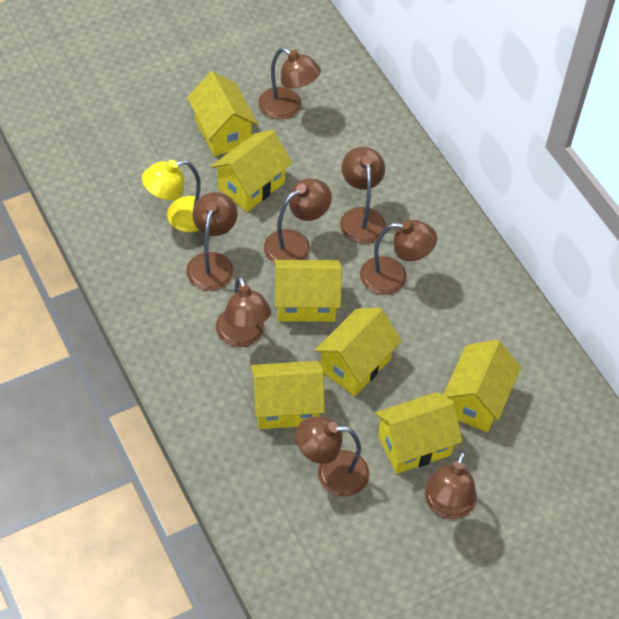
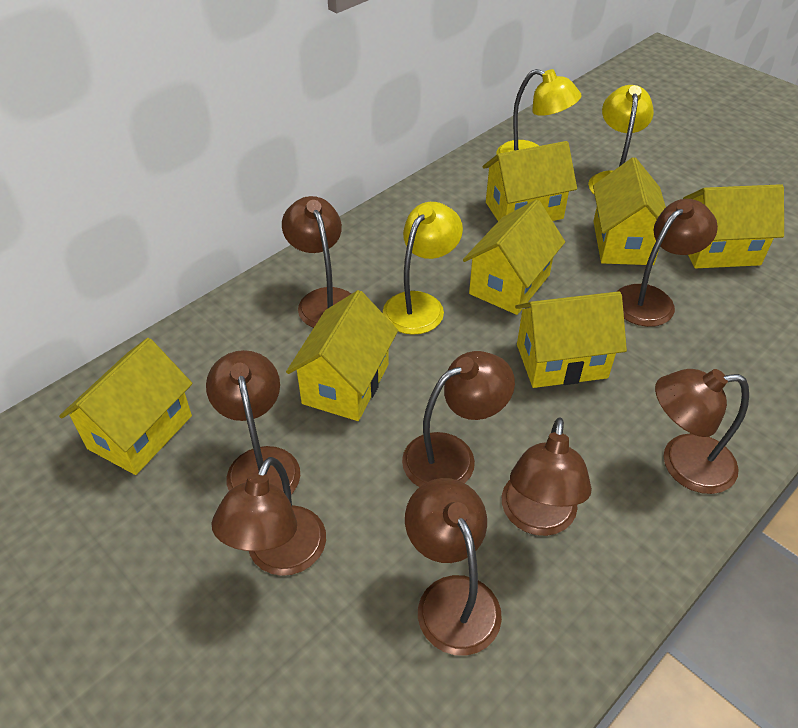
yellow lamp: 1 -> 3

